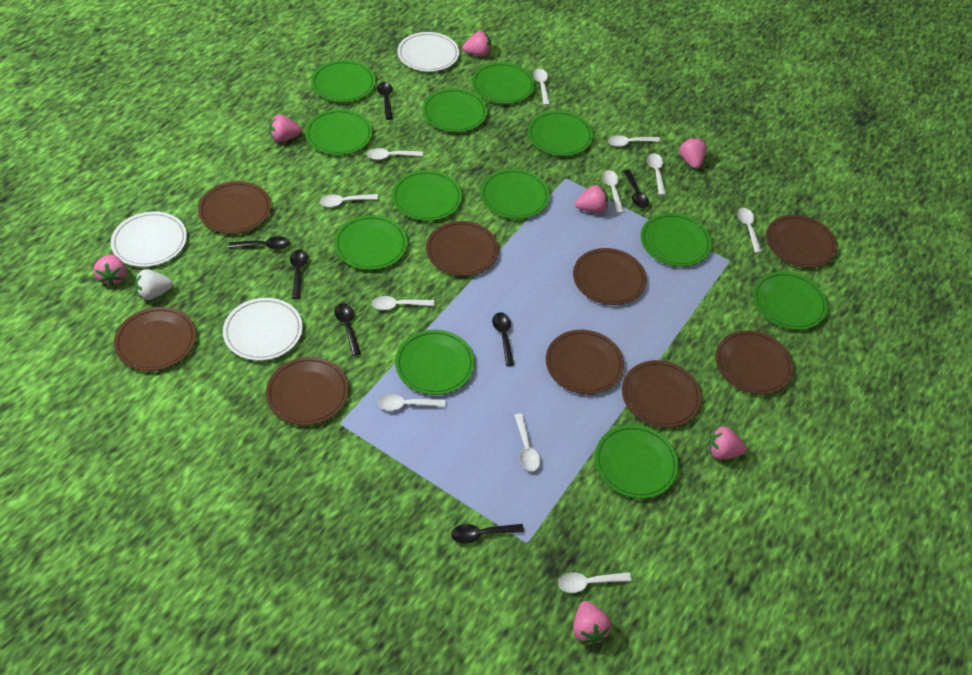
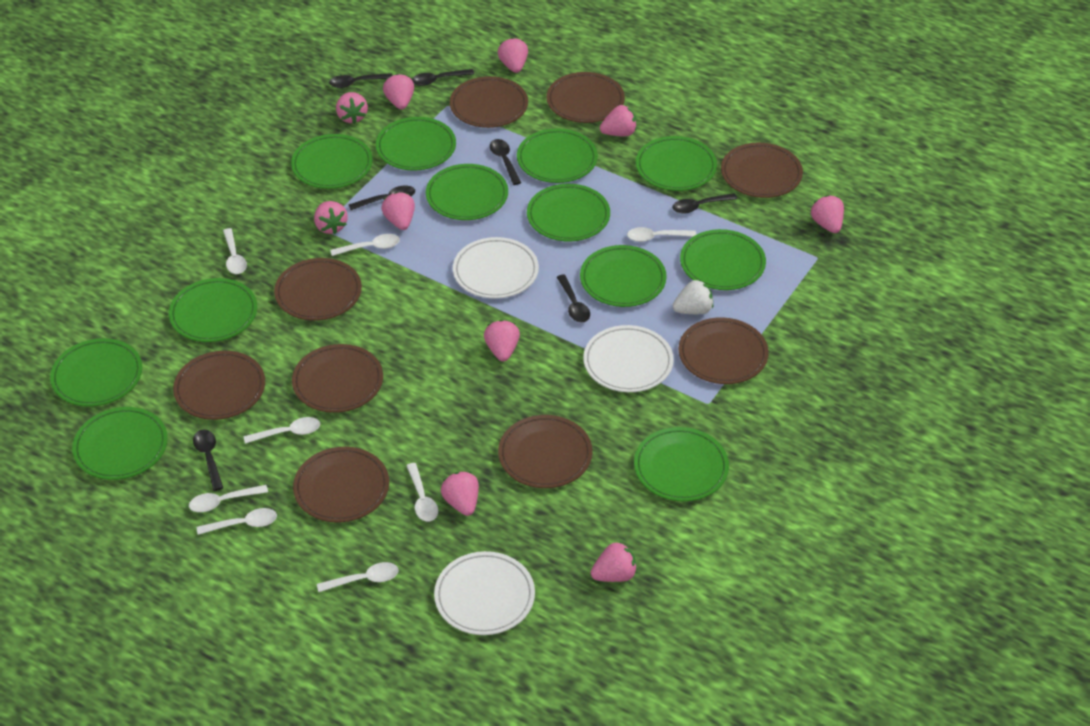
pink strawberry: 7 -> 10
white spoon: 11 -> 8

